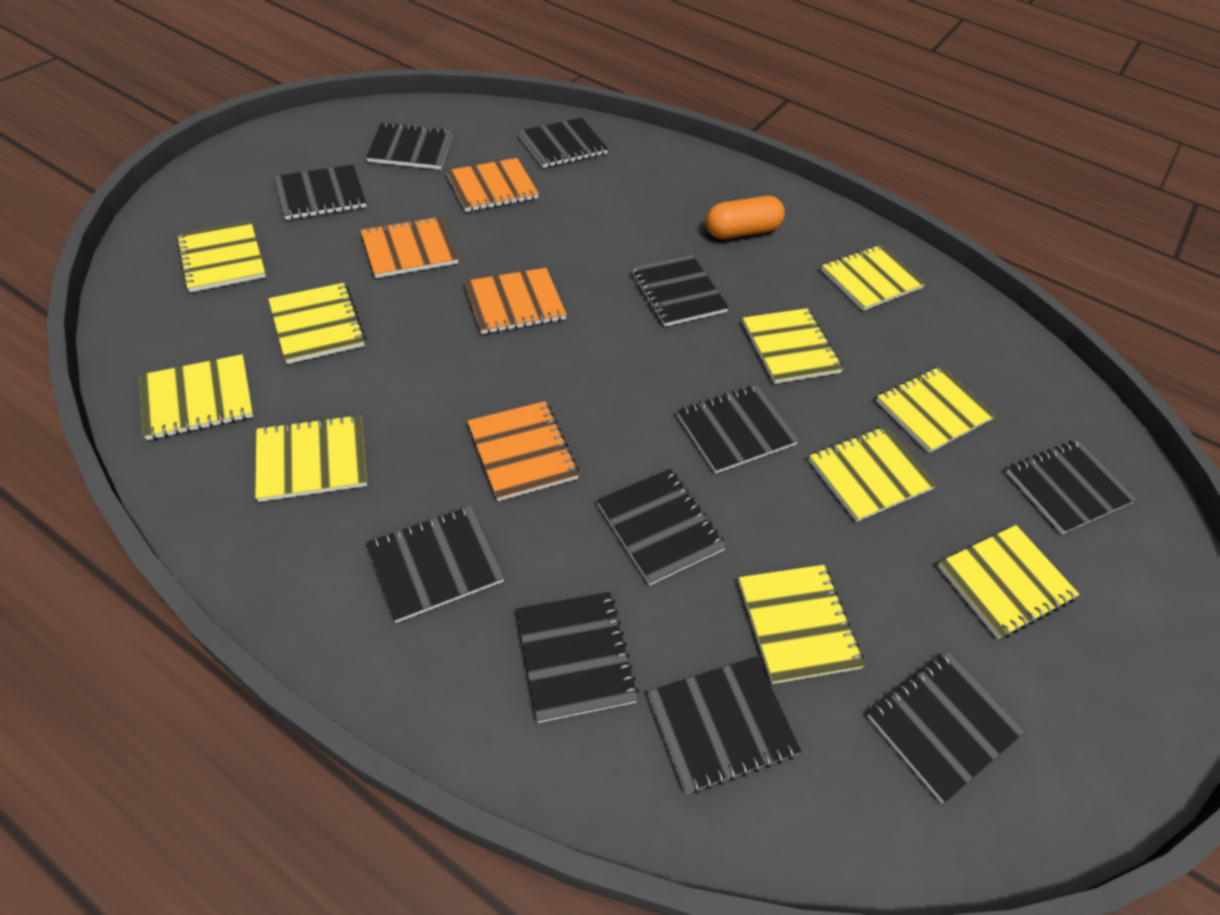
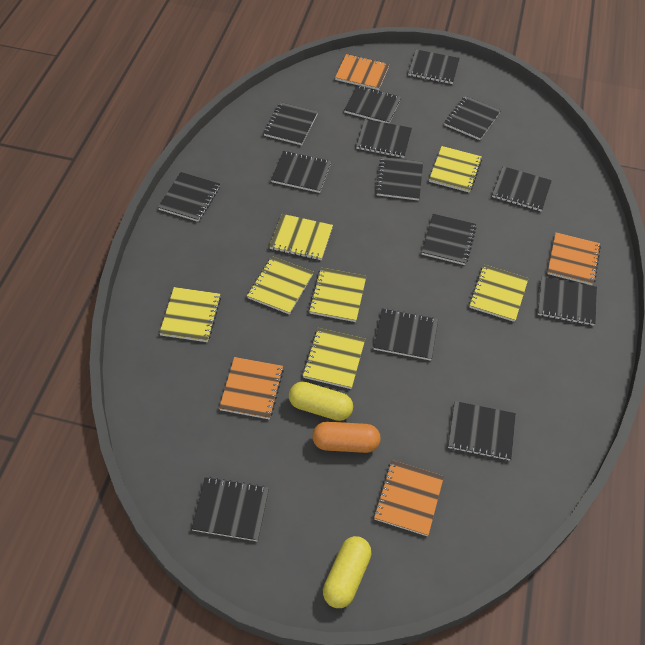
black notebook: 11 -> 14
yellow capsule: 0 -> 2
yellow notebook: 10 -> 7

